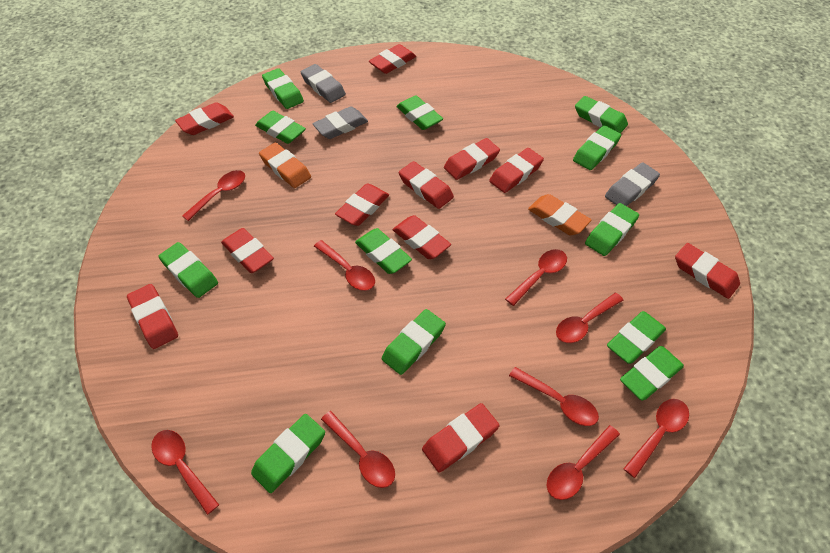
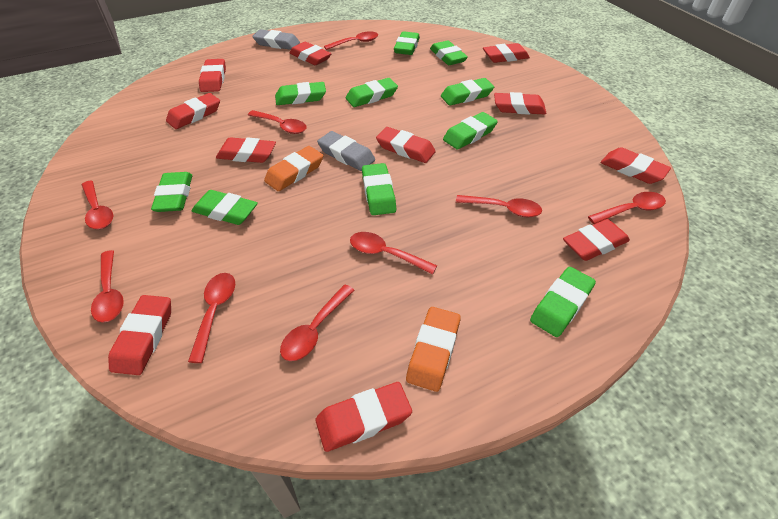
green eraser: 12 -> 10
grey eraser: 3 -> 2

